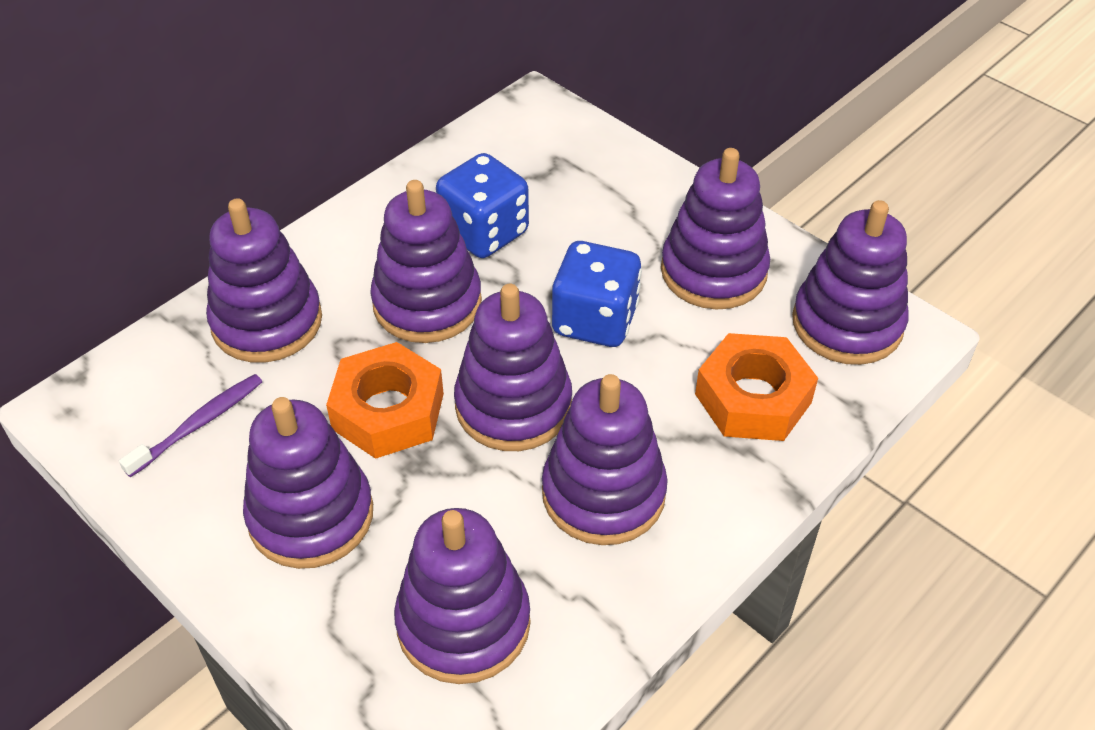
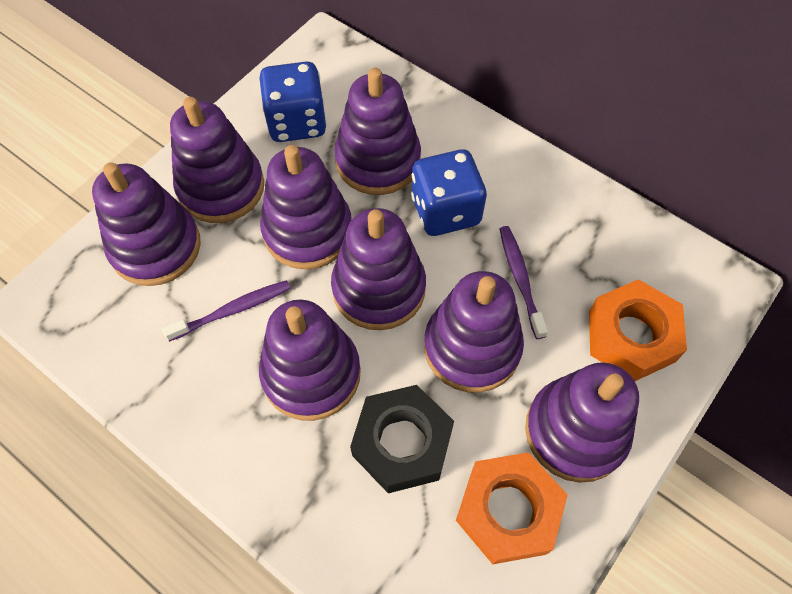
black nut: 0 -> 1
purple toothbrush: 1 -> 2

